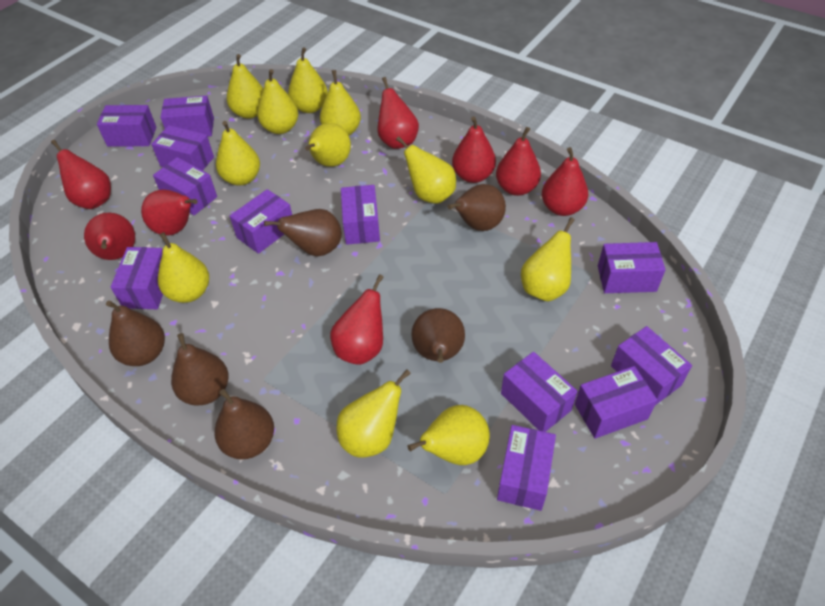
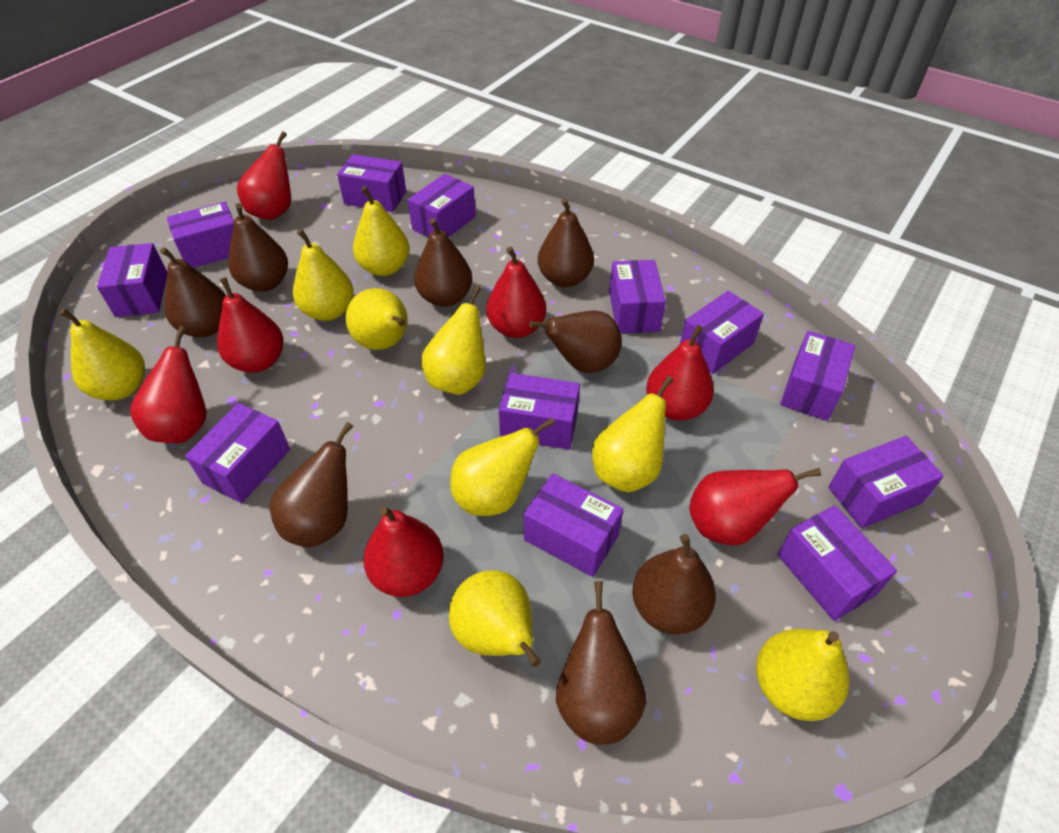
brown pear: 6 -> 8
red pear: 8 -> 7
yellow pear: 11 -> 9

